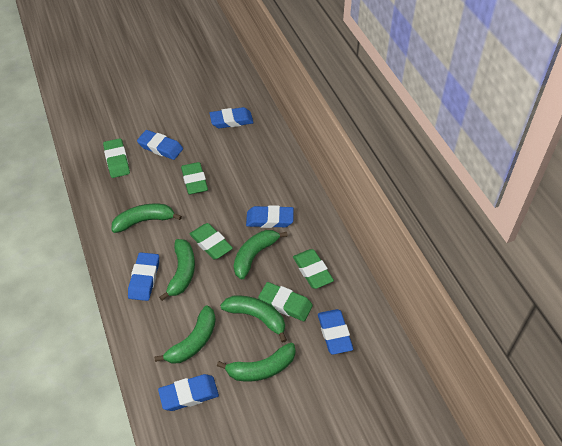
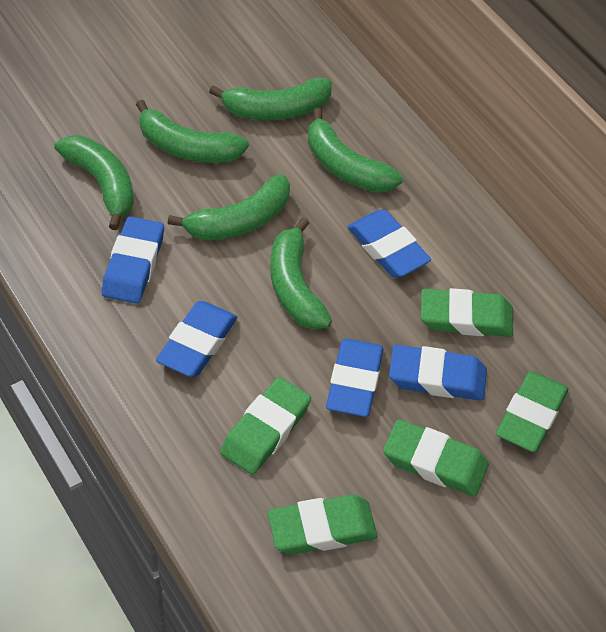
blue eraser: 6 -> 5

